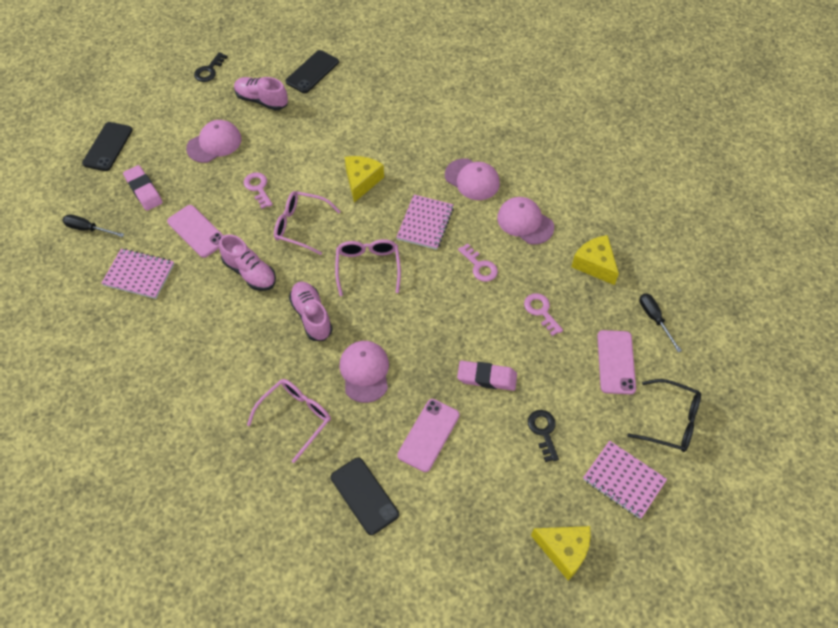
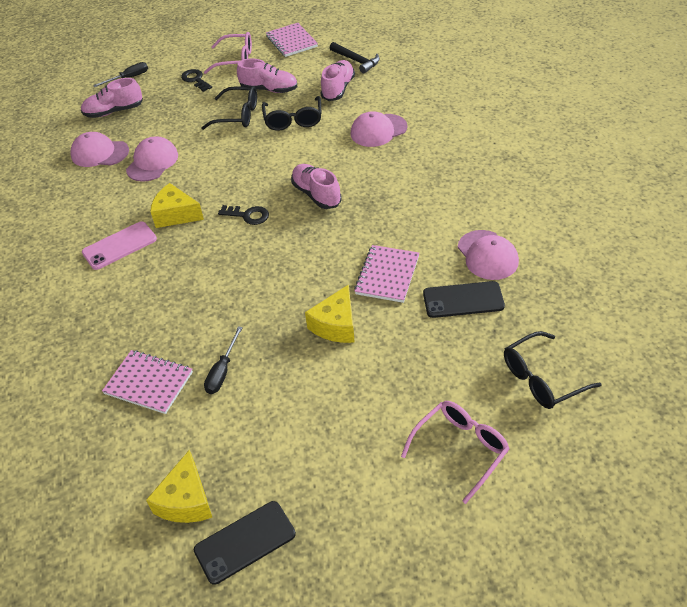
black glasses: 1 -> 3
black hammer: 0 -> 1
black phone: 3 -> 2
pink eraser: 2 -> 0
pink glasses: 3 -> 2
pink key: 3 -> 0
pink phone: 3 -> 1
pink shoe: 3 -> 4

